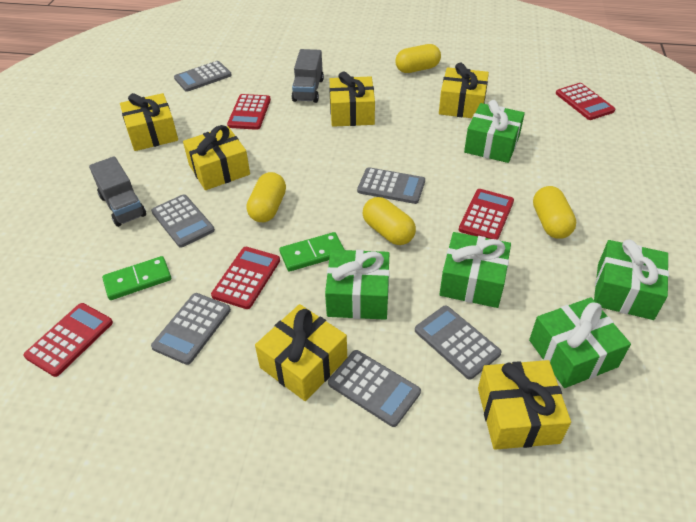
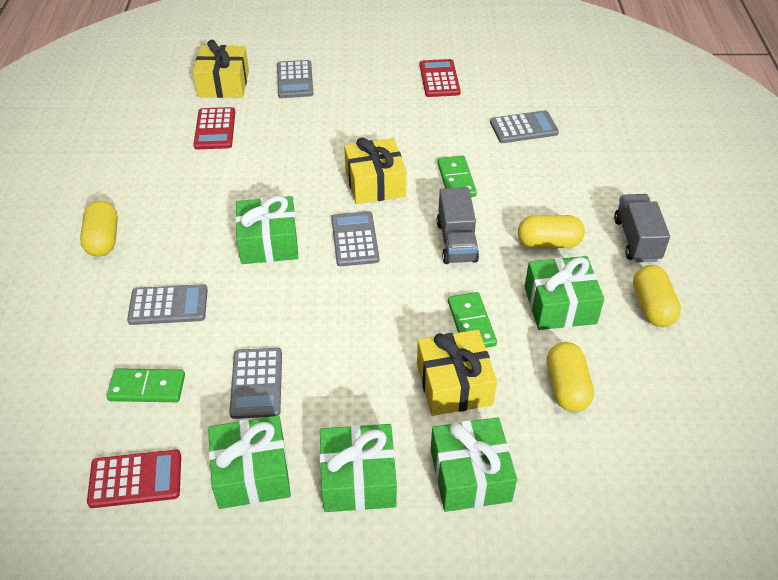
green domino: 2 -> 3
grey calculator: 6 -> 5
red calculator: 5 -> 3
yellow gift: 6 -> 3

